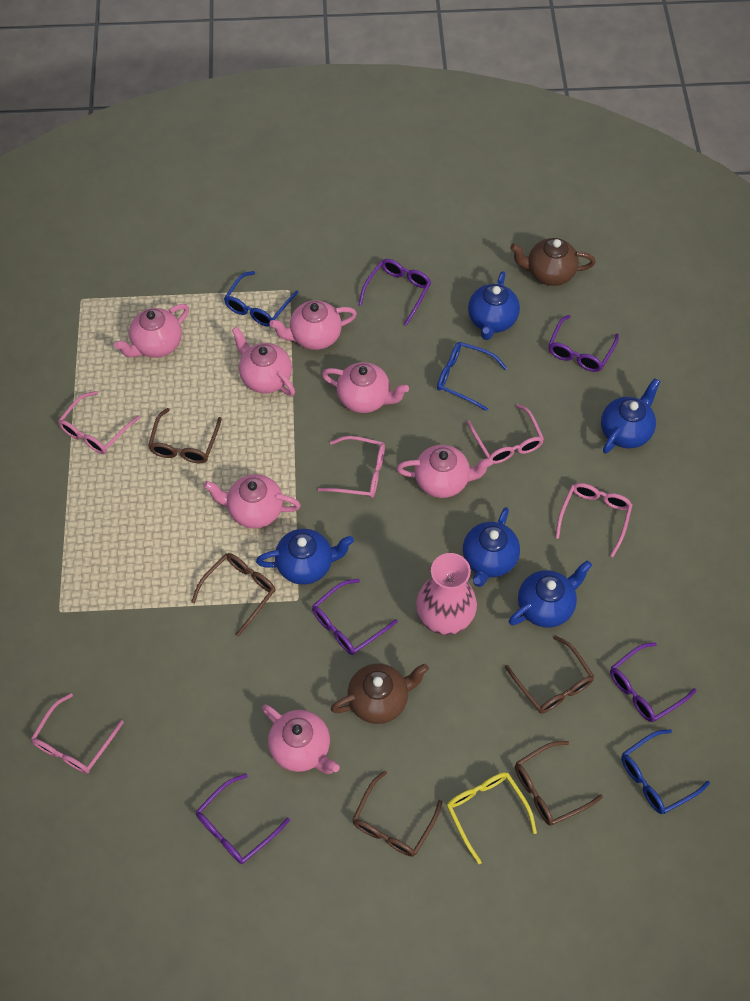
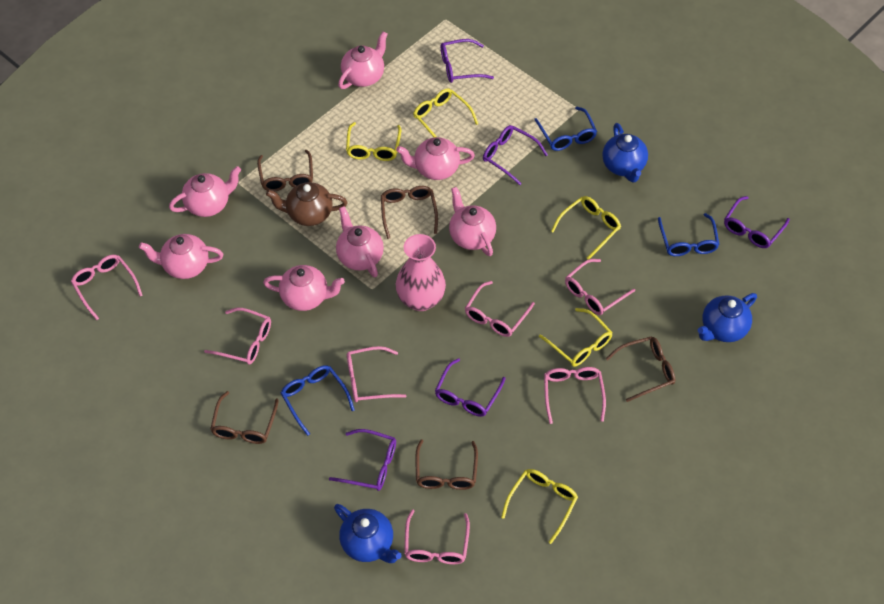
blue teapot: 5 -> 3
brown teapot: 2 -> 1
pink glasses: 5 -> 7
yellow glasses: 1 -> 5

